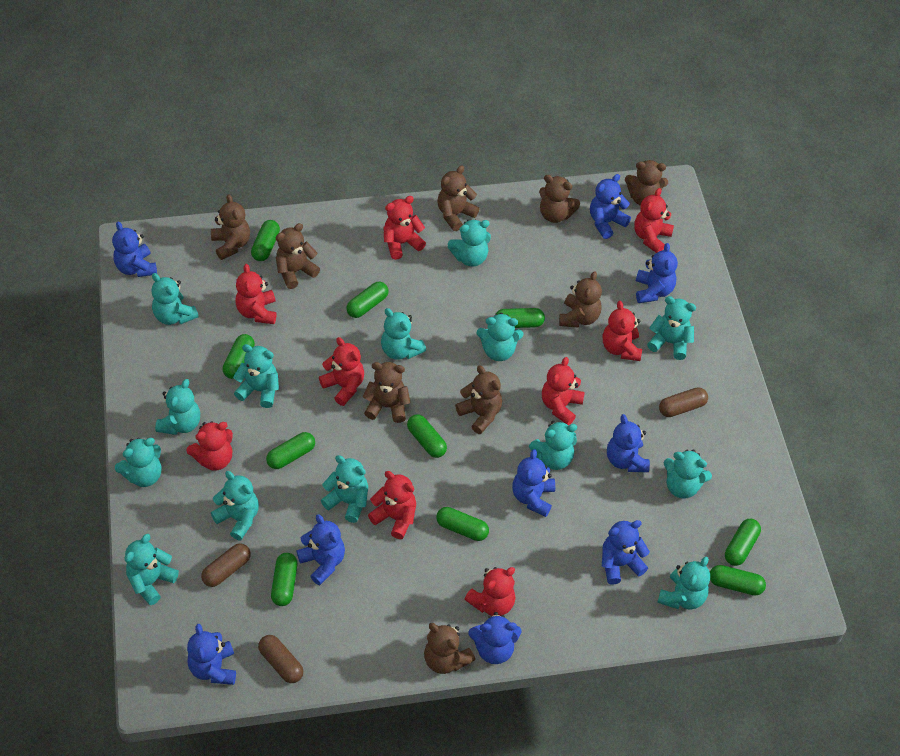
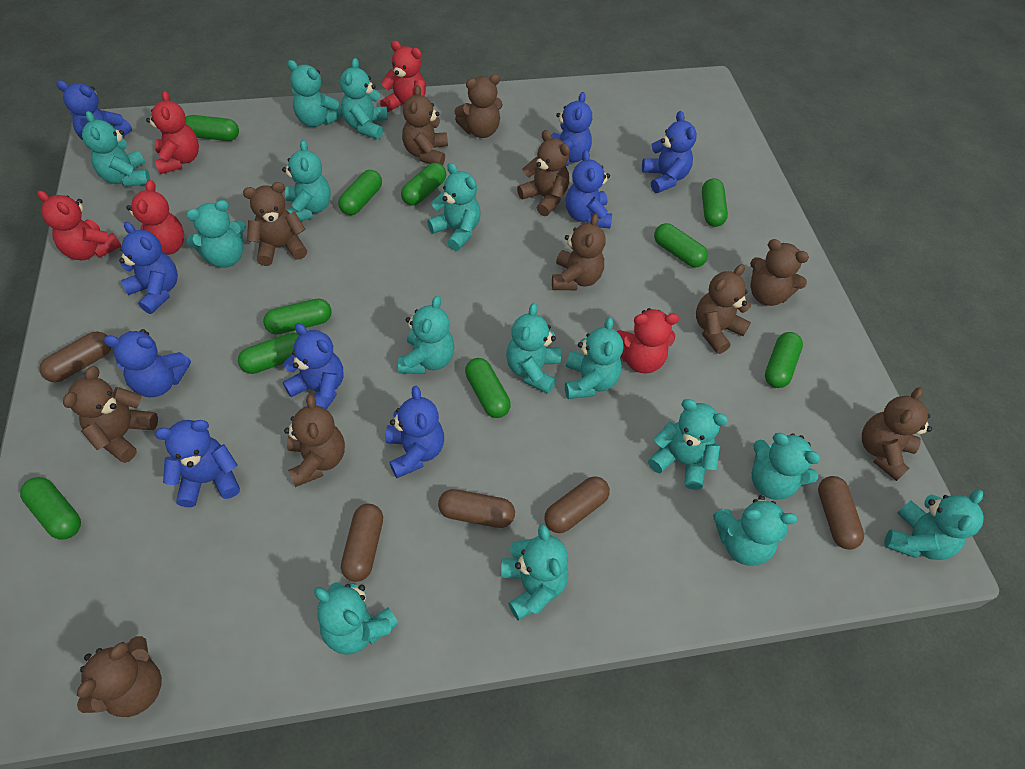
brown capsule: 3 -> 5
brown teddy bear: 9 -> 11
red teddy bear: 9 -> 5
turquoise teddy bear: 14 -> 15

